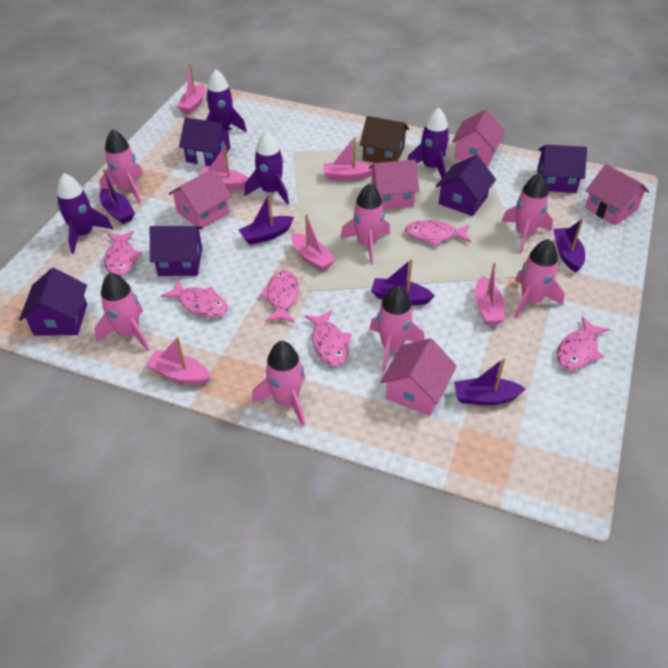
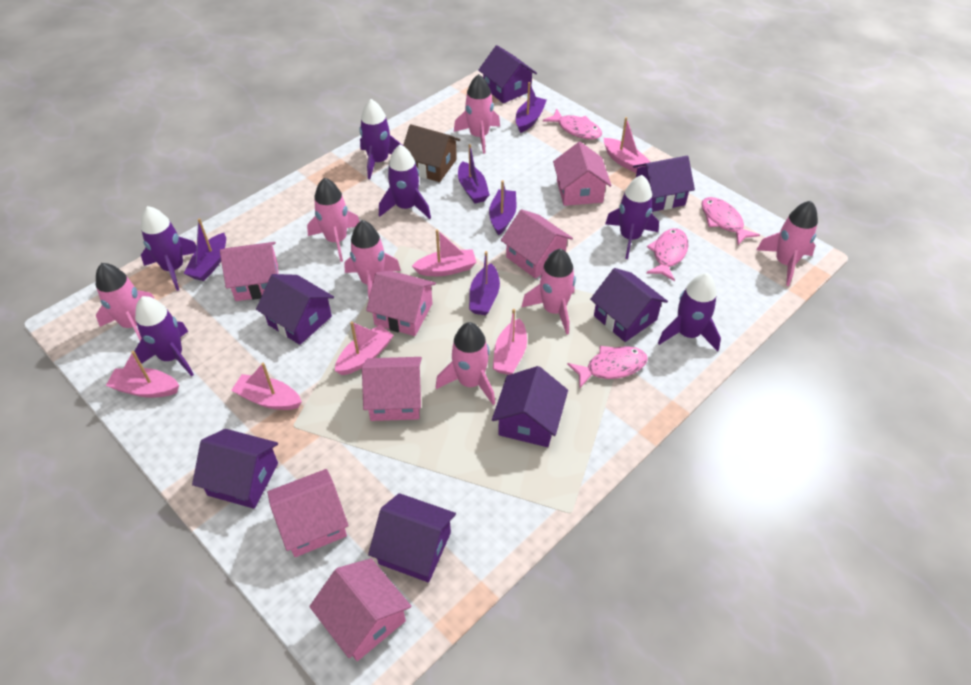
pink fish: 6 -> 4
pink house: 5 -> 7
purple house: 5 -> 7
purple rocket: 4 -> 6

